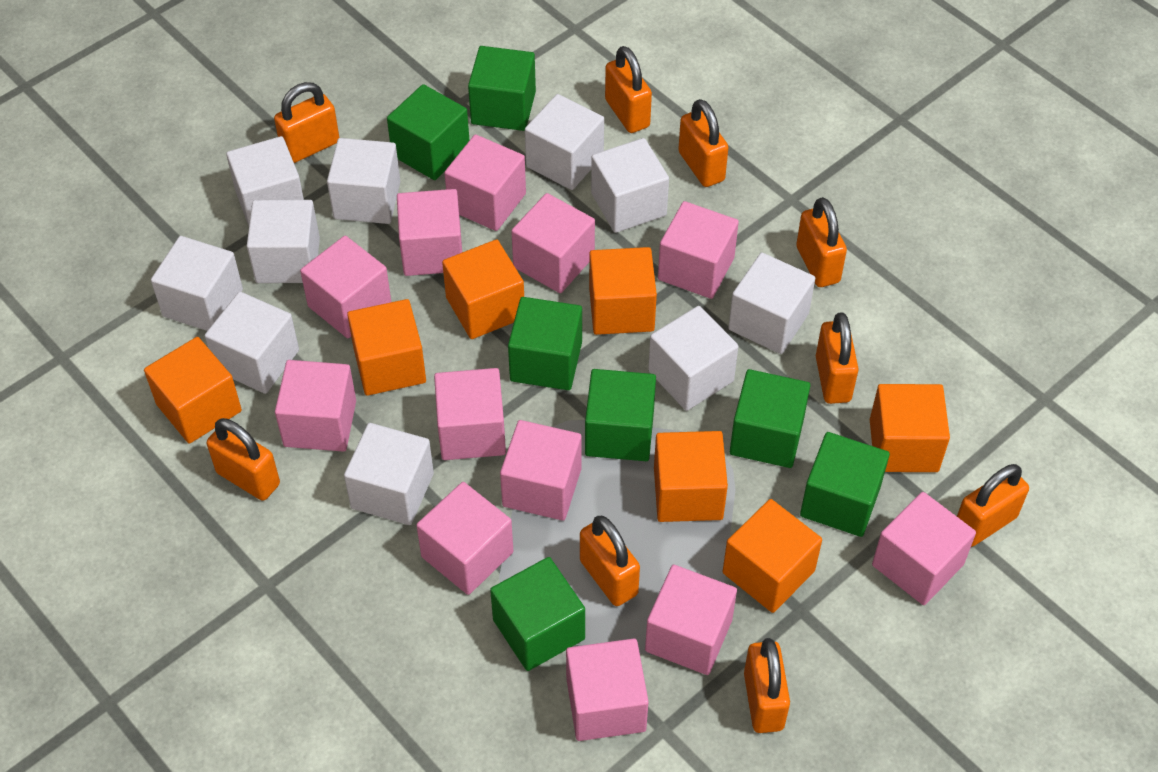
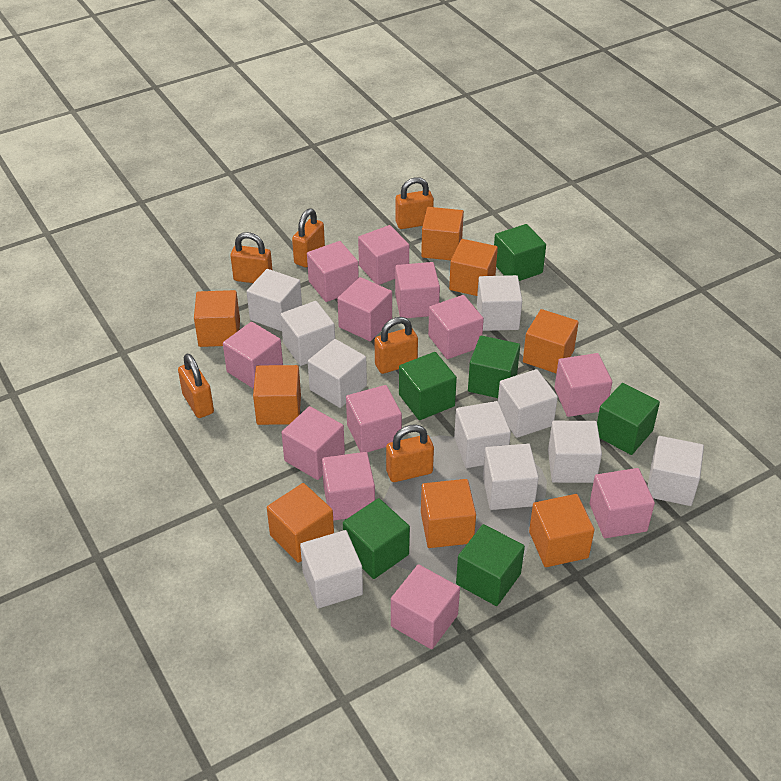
green cube: 7 -> 6
orange cube: 7 -> 8
orange padlock: 9 -> 6

